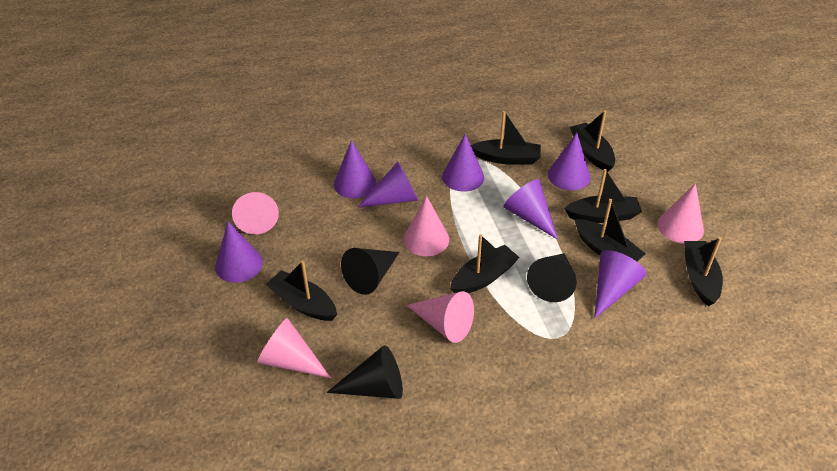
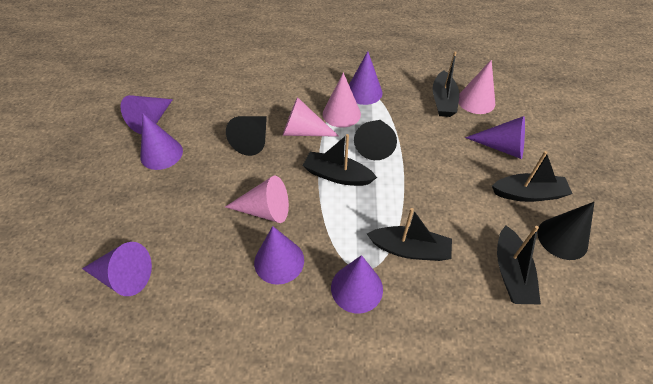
black boat: 7 -> 5
pink cone: 5 -> 4

